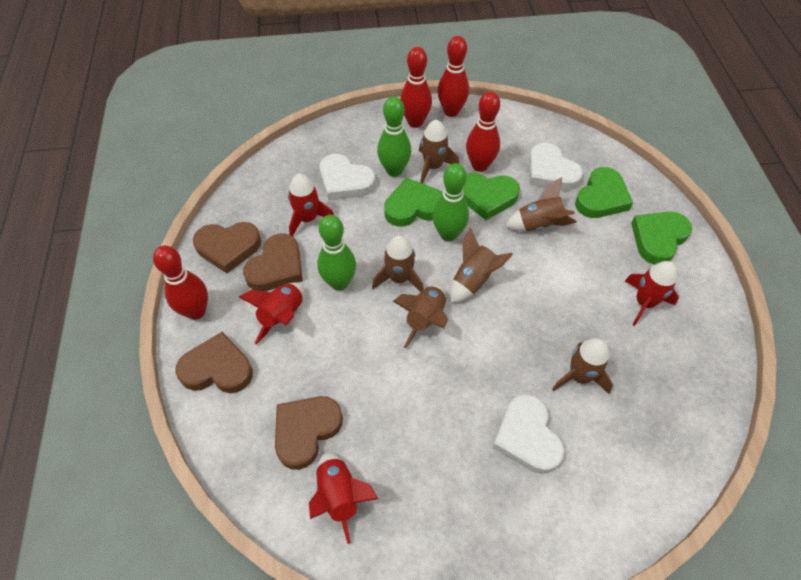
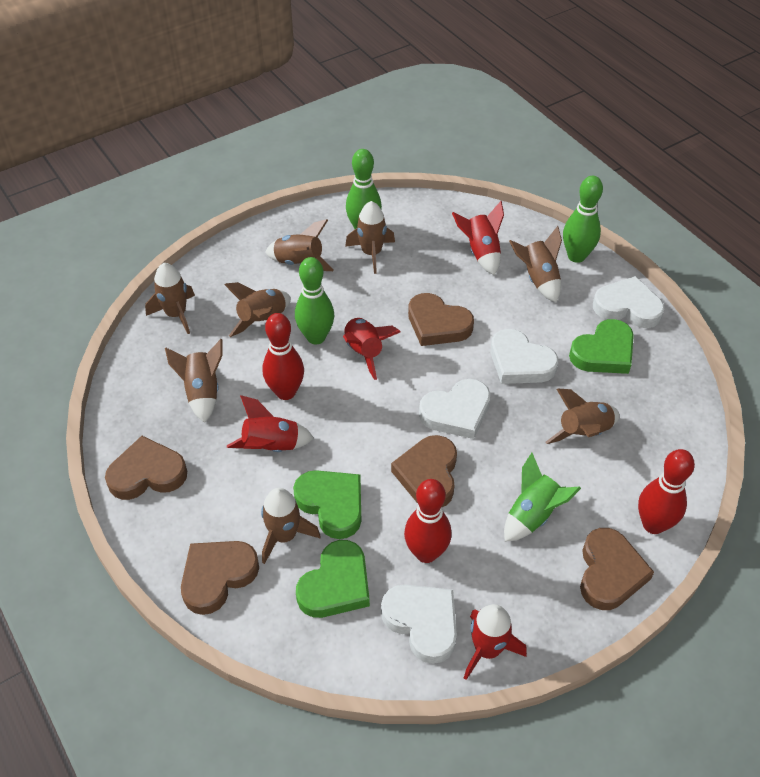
brown heart: 4 -> 5
brown rocket: 6 -> 8
green heart: 4 -> 3
green rocket: 0 -> 1
red bowling pin: 4 -> 3
white heart: 3 -> 4

